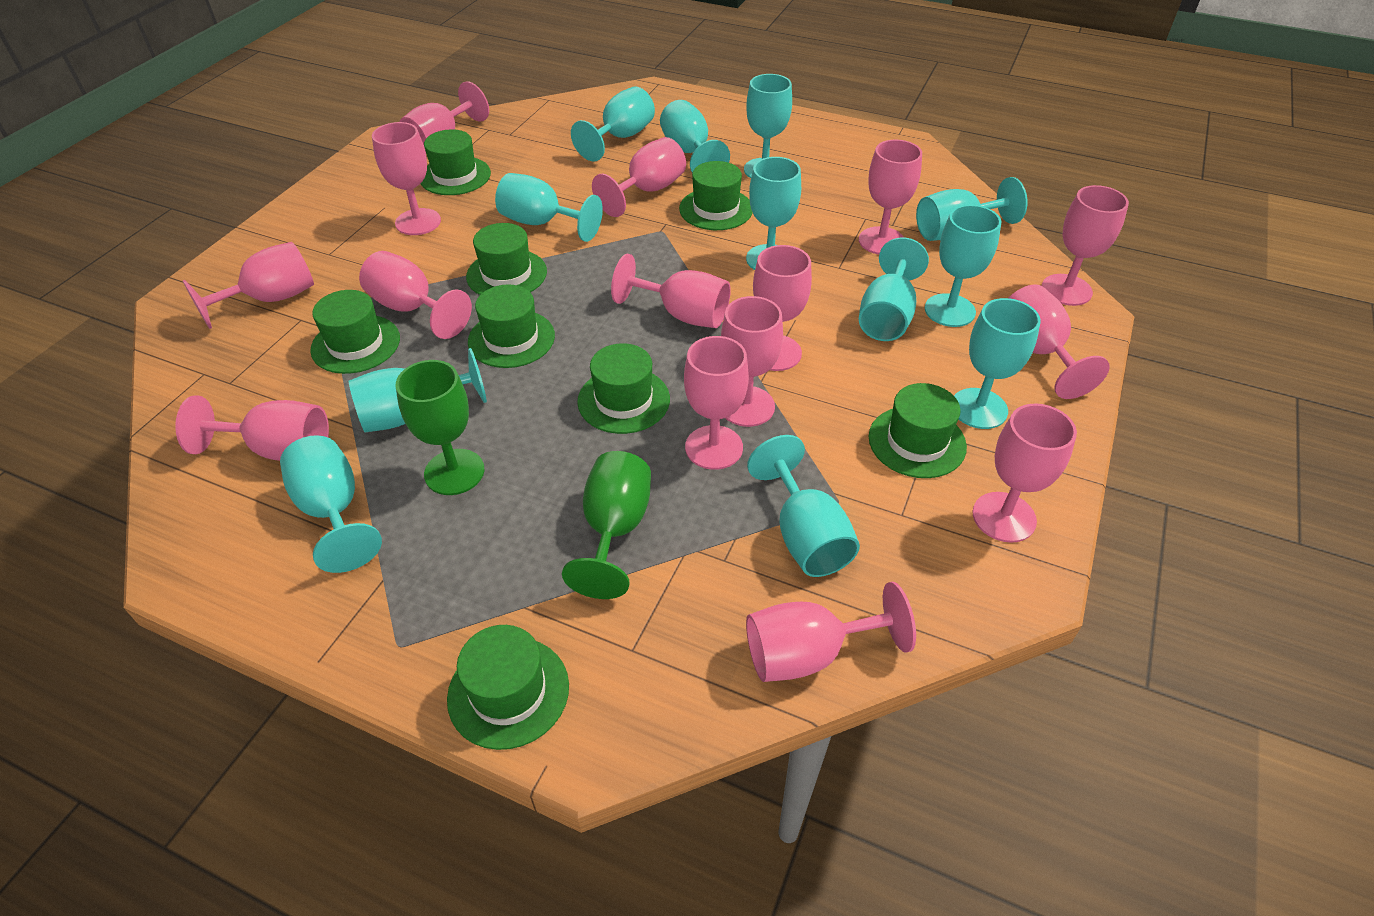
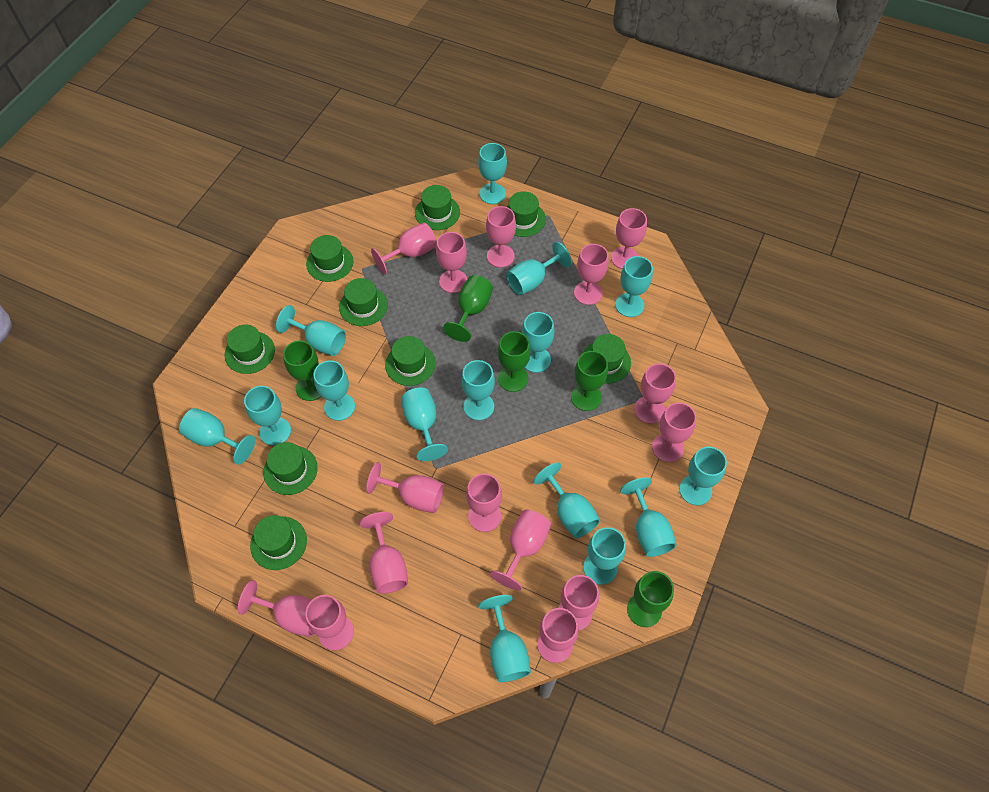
green goblet: 2 -> 5
green hat: 8 -> 9
turquoise goblet: 12 -> 15

